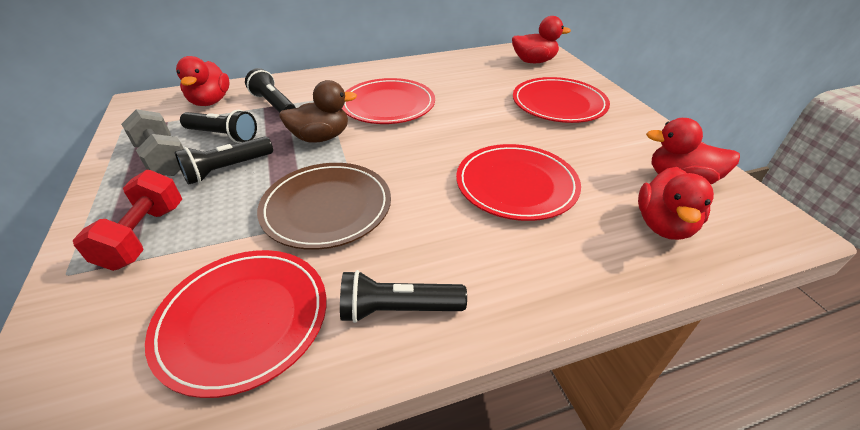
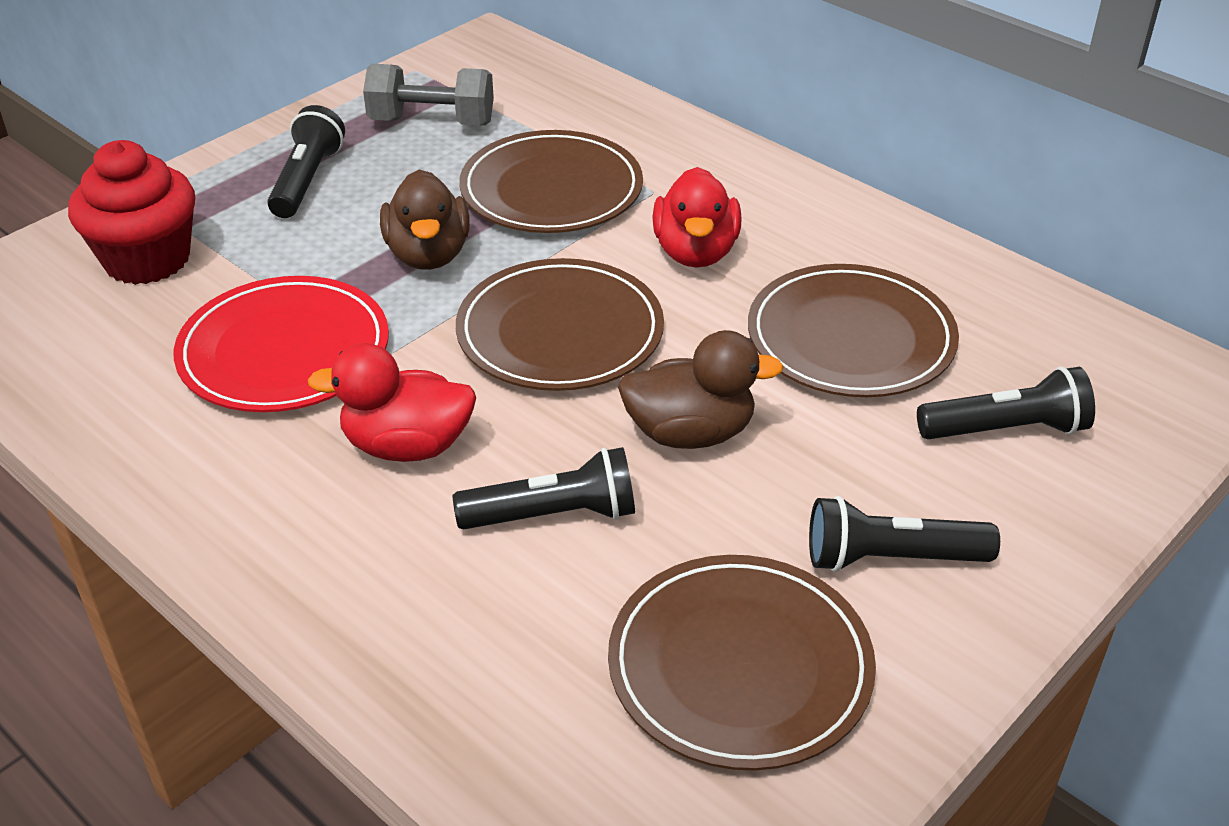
brown duck: 1 -> 2
brown plate: 1 -> 4
red cupcake: 0 -> 1
red duck: 4 -> 2
red dumbbell: 1 -> 0
red plate: 4 -> 1

